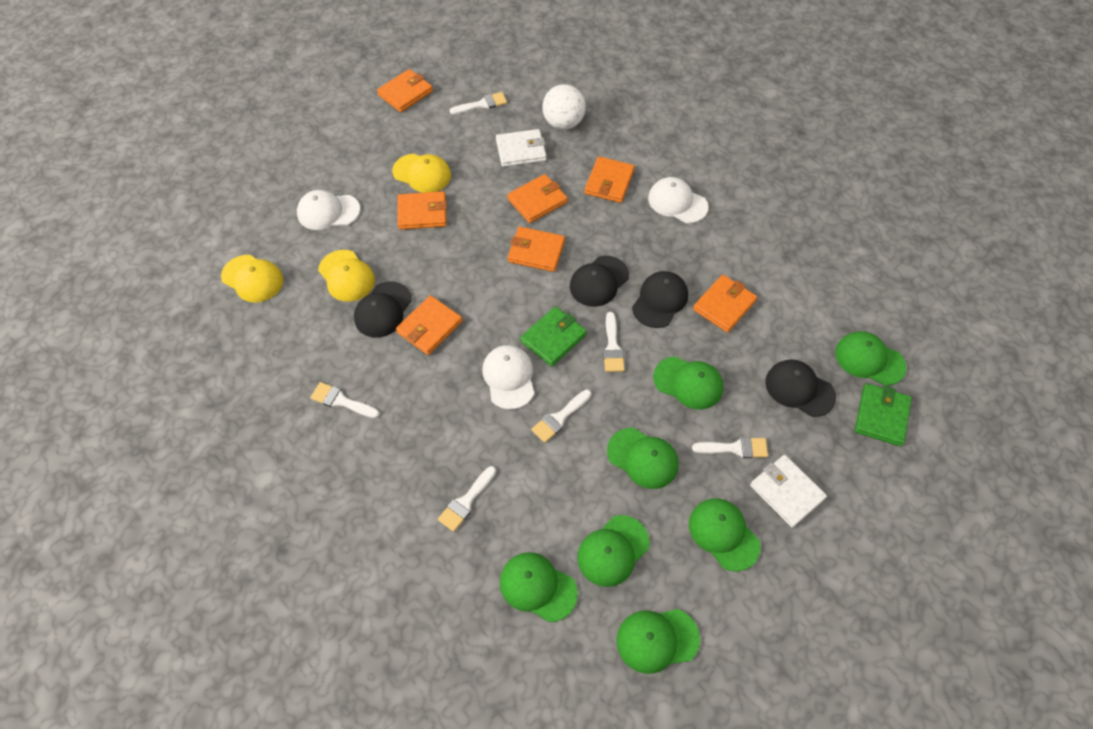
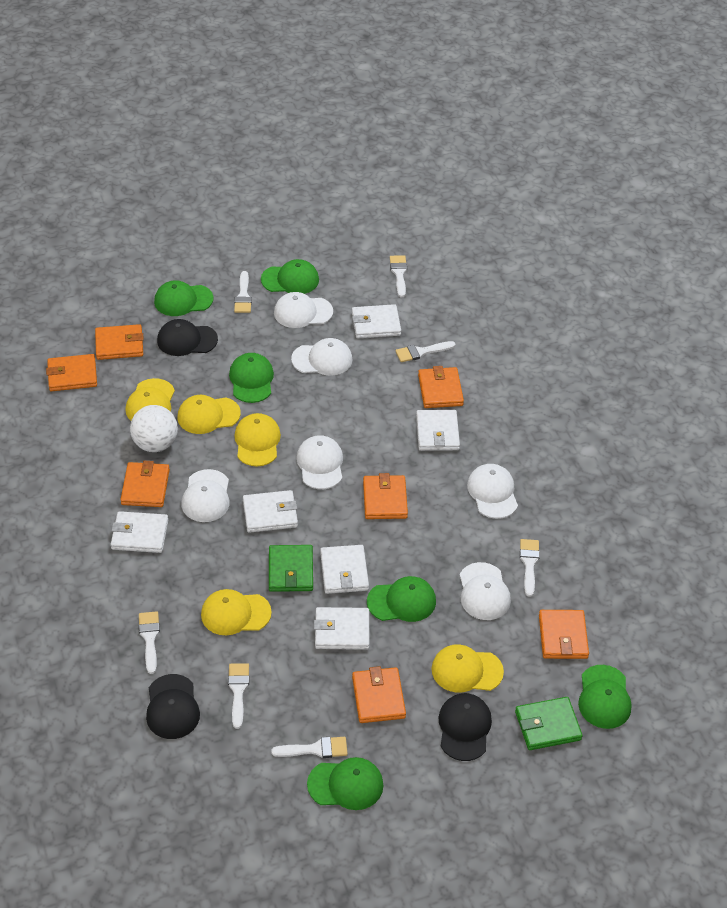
black cap: 4 -> 3
green cap: 7 -> 6
white brush: 6 -> 7
white cap: 3 -> 6
white wallet: 2 -> 6
yellow cap: 3 -> 5

